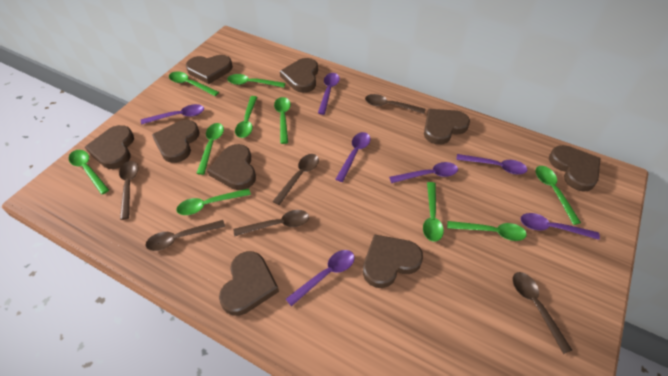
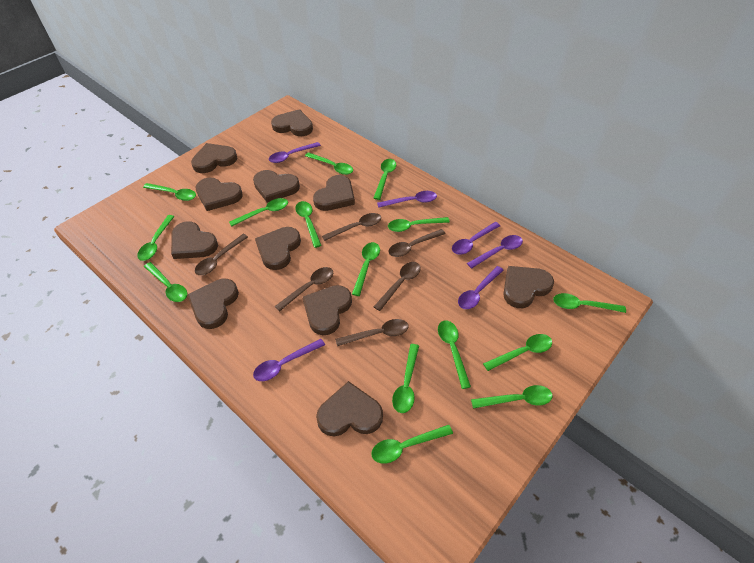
brown heart: 9 -> 11
green spoon: 10 -> 15
purple spoon: 7 -> 6

